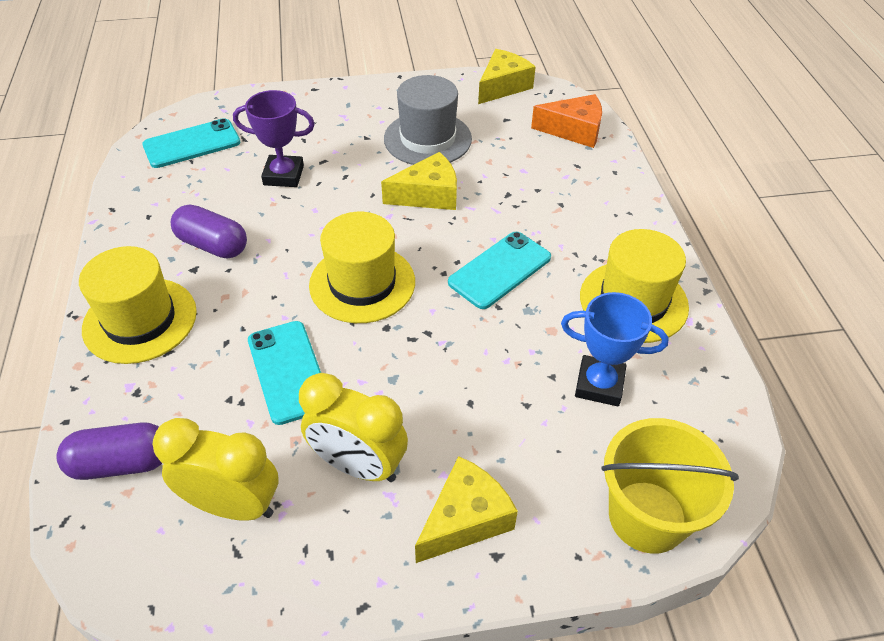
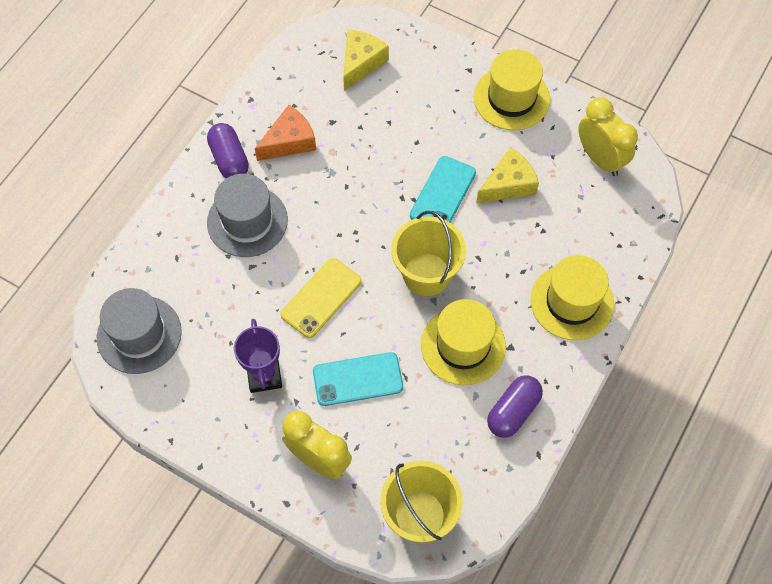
blue trophy: 1 -> 0
grey hat: 1 -> 2
turquoise phone: 3 -> 2
yellow bucket: 1 -> 2
yellow cheese: 3 -> 2
yellow phone: 0 -> 1

